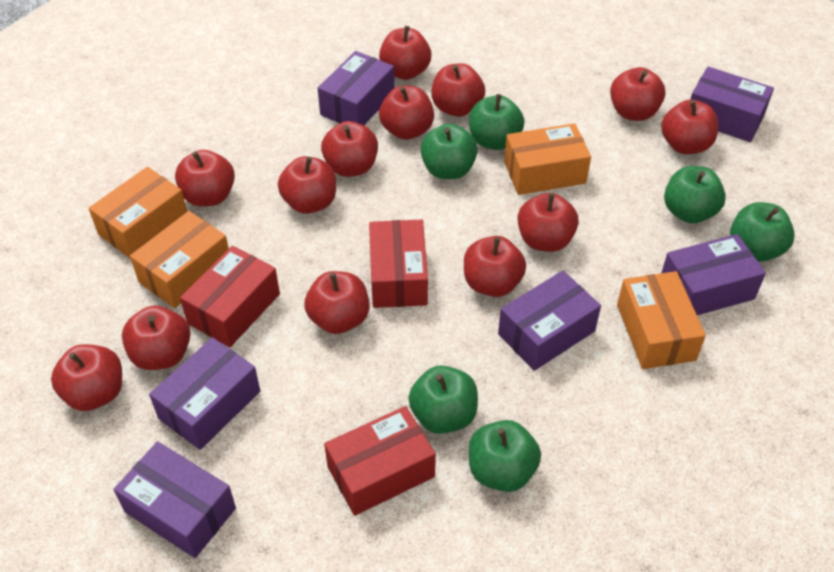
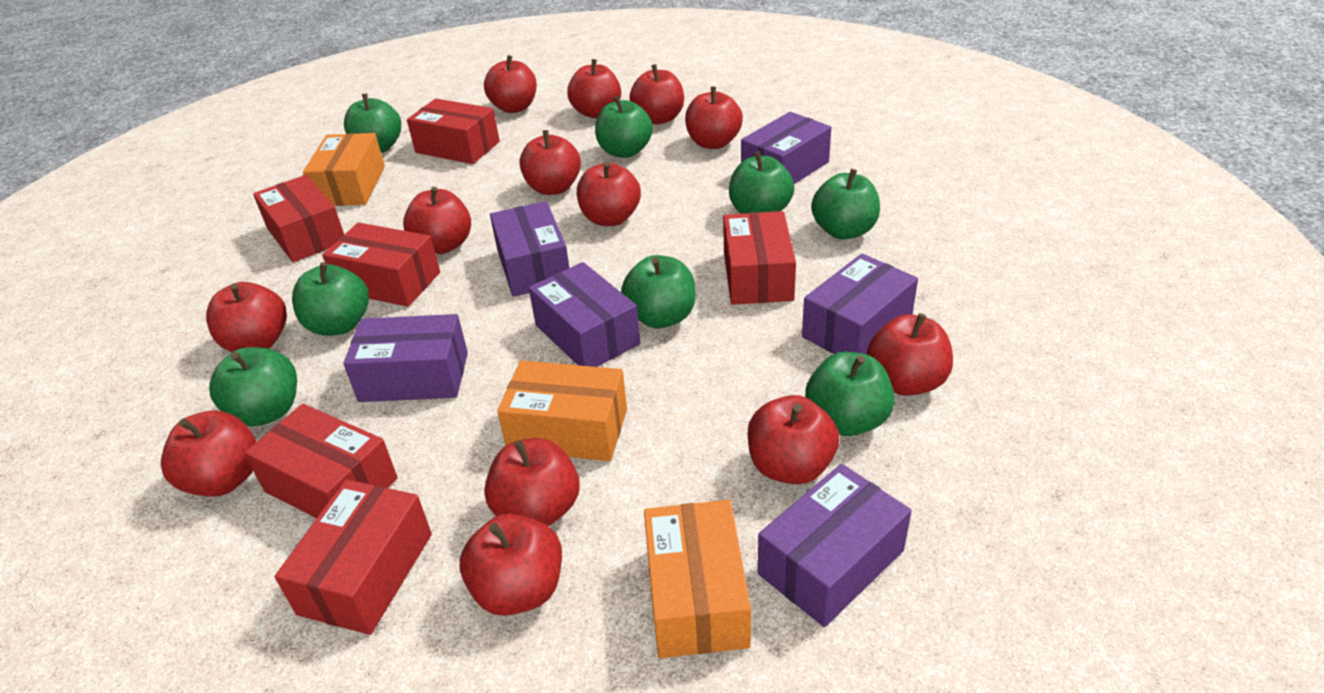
green apple: 6 -> 8
orange box: 4 -> 3
red box: 3 -> 6

